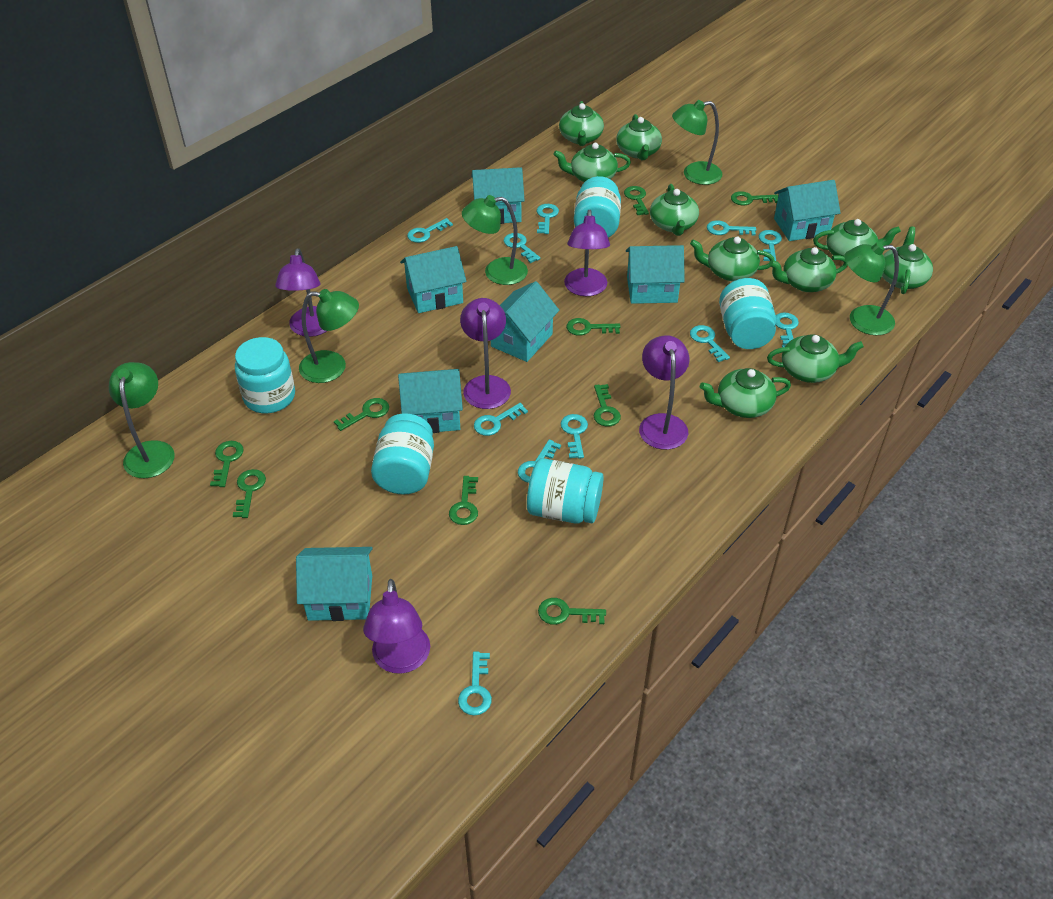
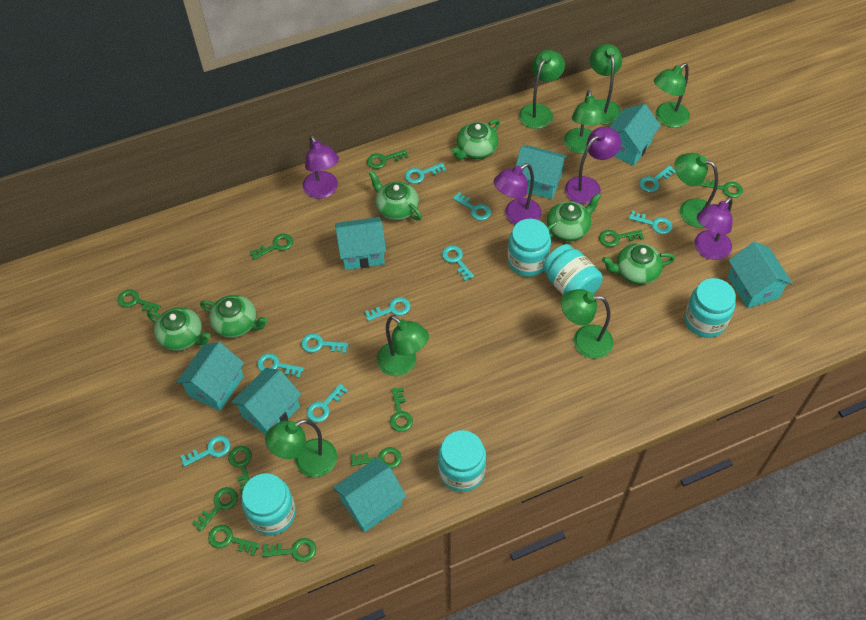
green key: 9 -> 11
green lamp: 5 -> 8
green teapot: 10 -> 6
purple lamp: 5 -> 4
turquoise key: 11 -> 10

